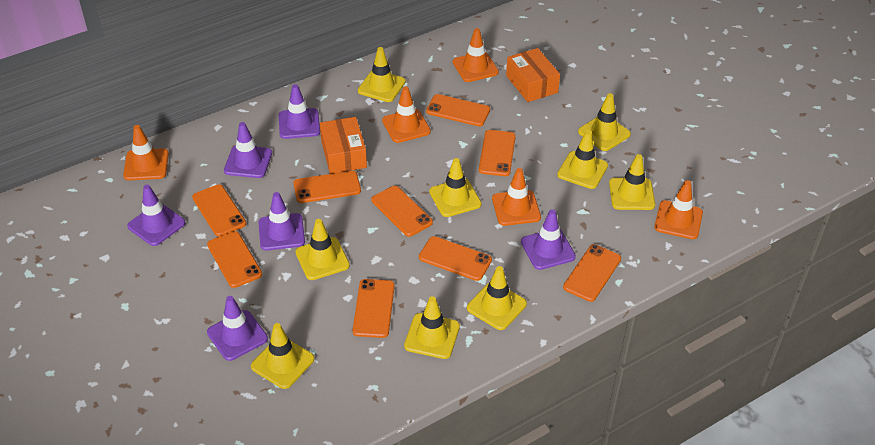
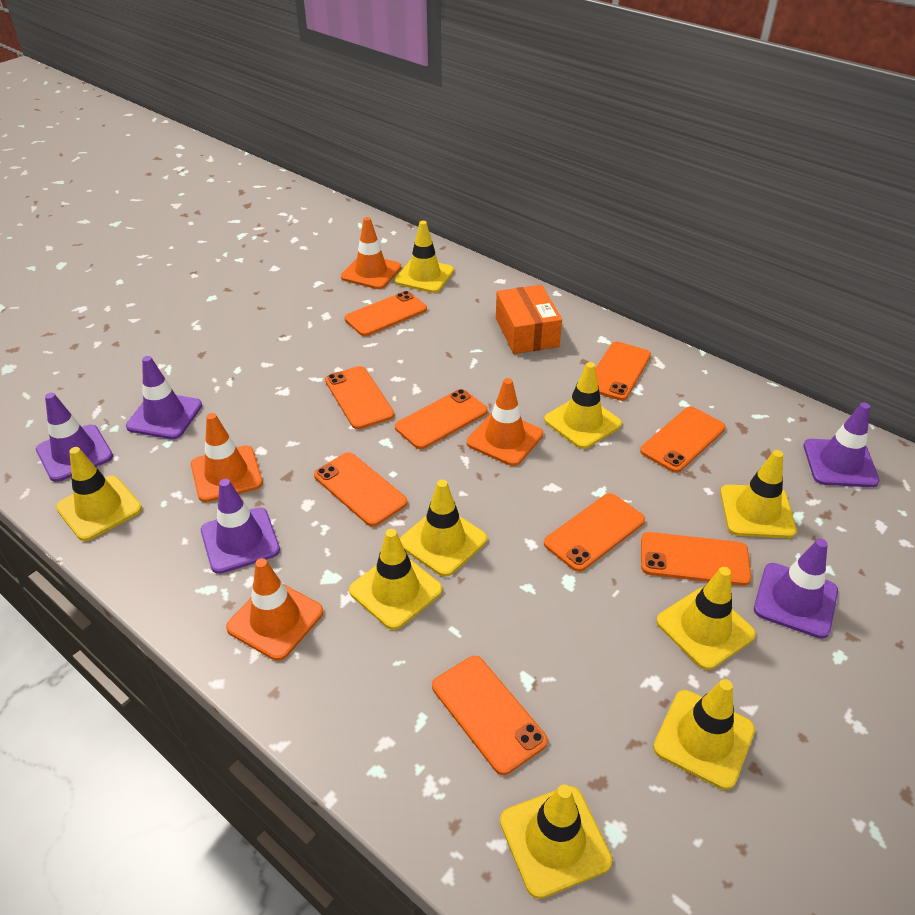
orange box: 2 -> 1
orange traffic cone: 5 -> 4
purple traffic cone: 6 -> 5

